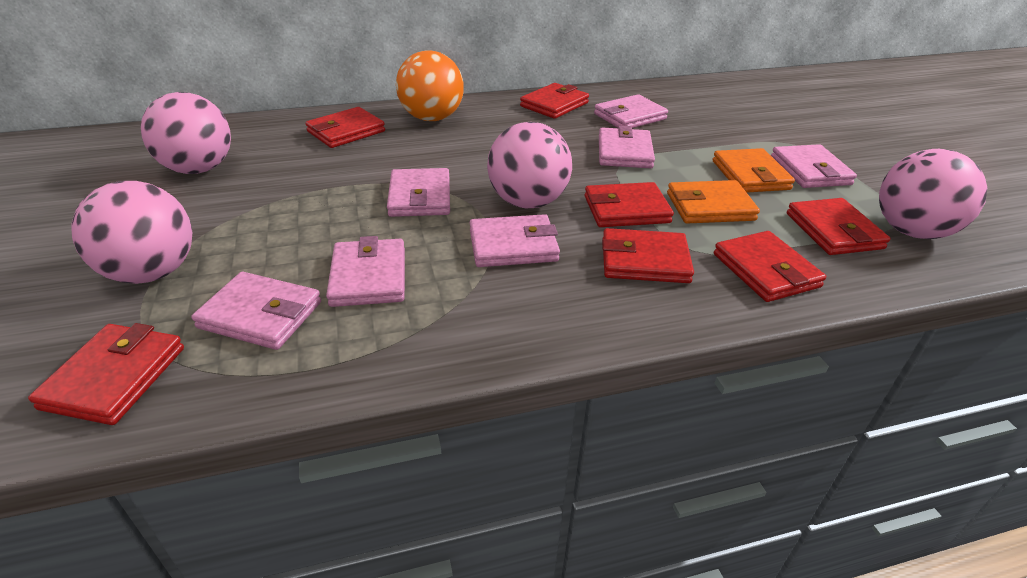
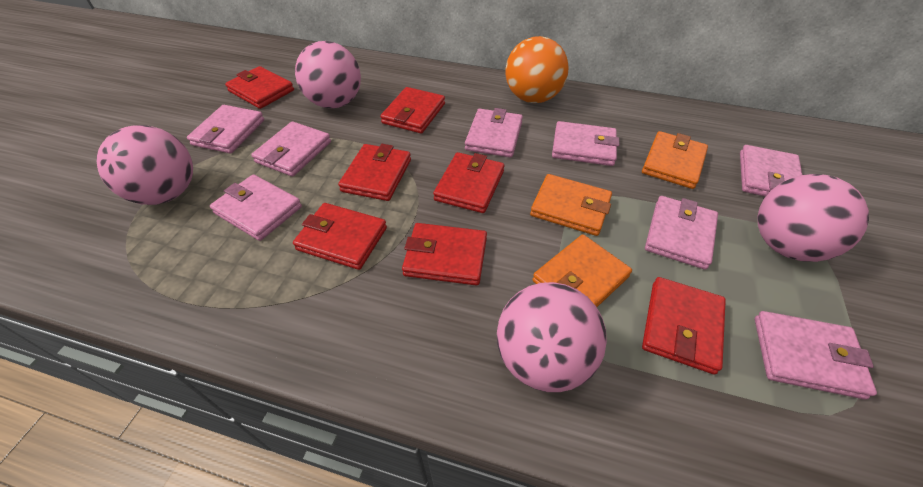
orange wallet: 2 -> 3
pink wallet: 7 -> 8

